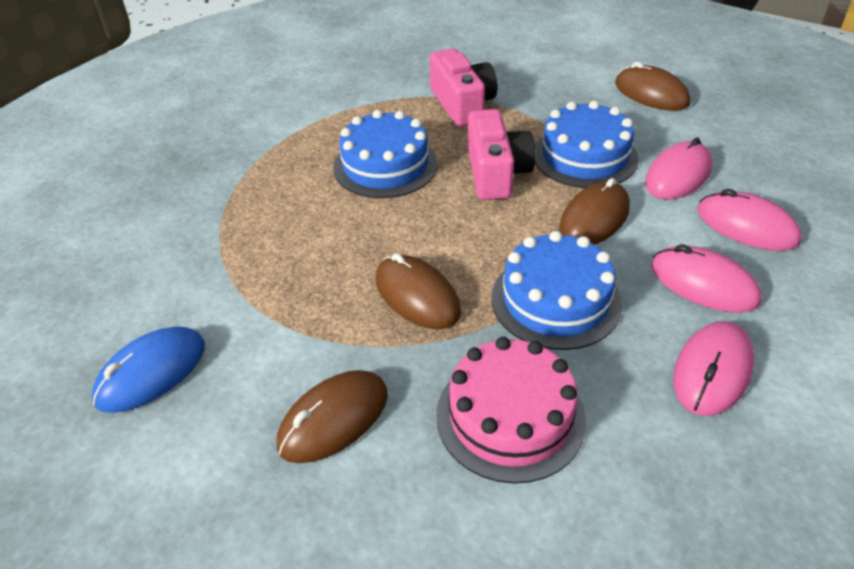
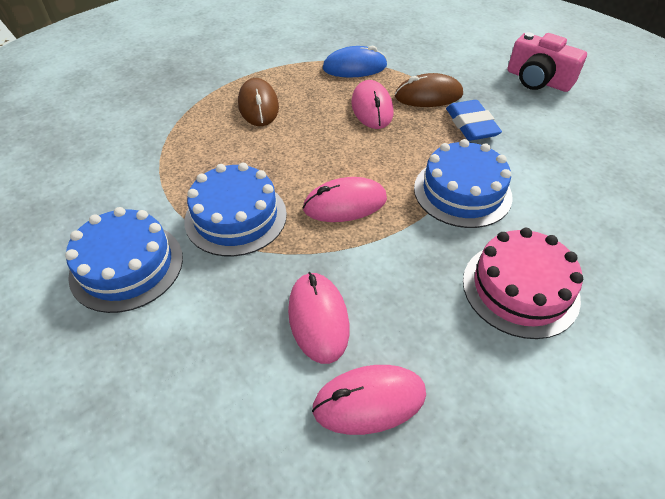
blue eraser: 0 -> 1
brown mouse: 4 -> 2
pink camera: 2 -> 1

